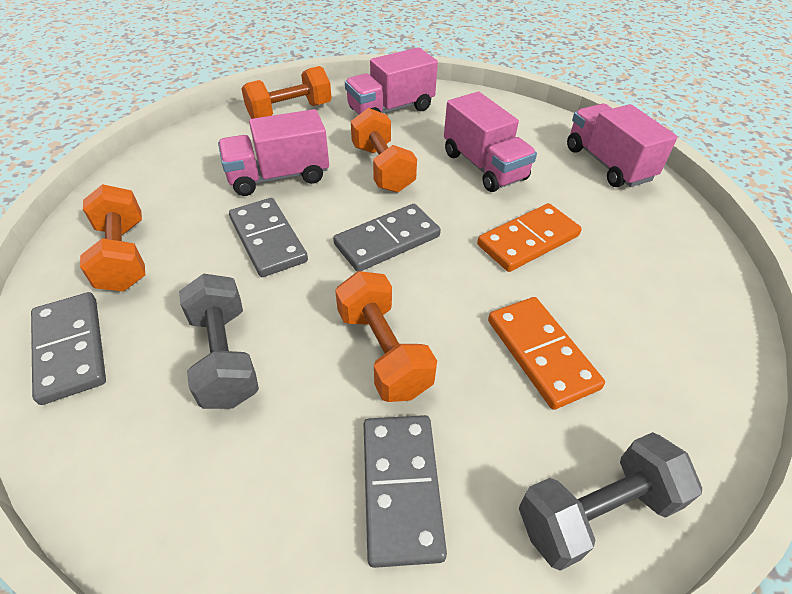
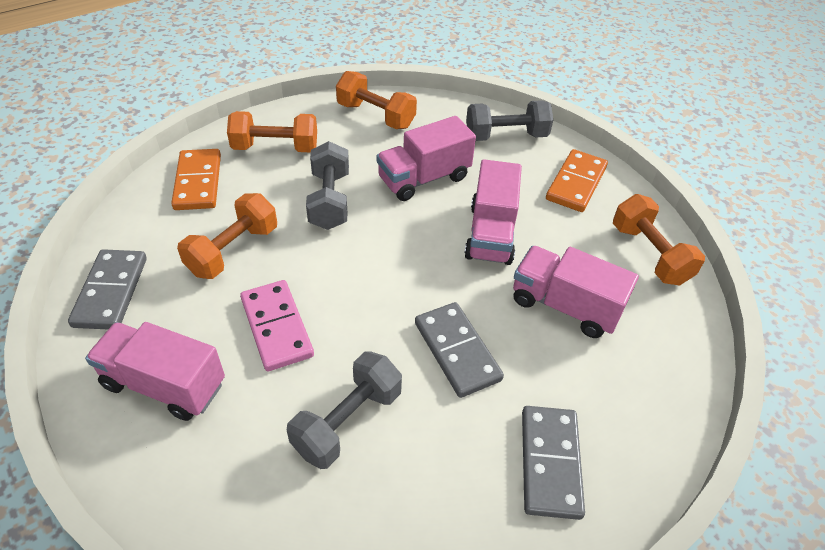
grey domino: 4 -> 3
grey dumbbell: 2 -> 3
pink domino: 0 -> 1

